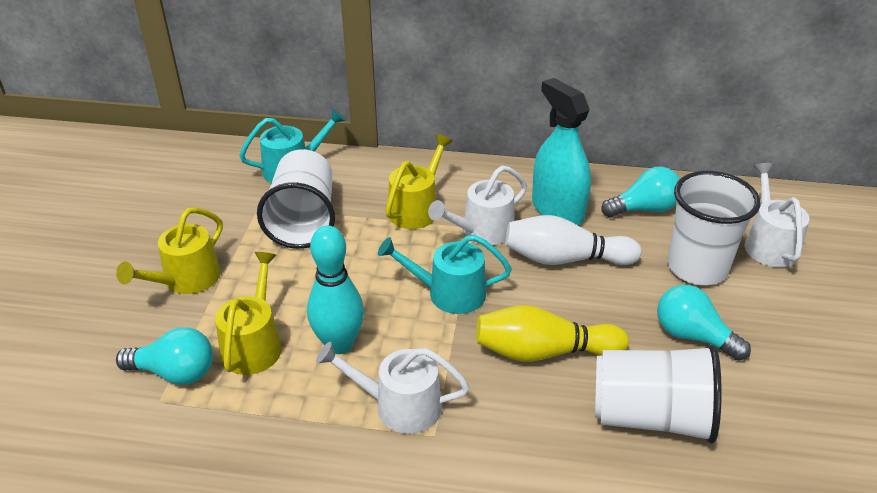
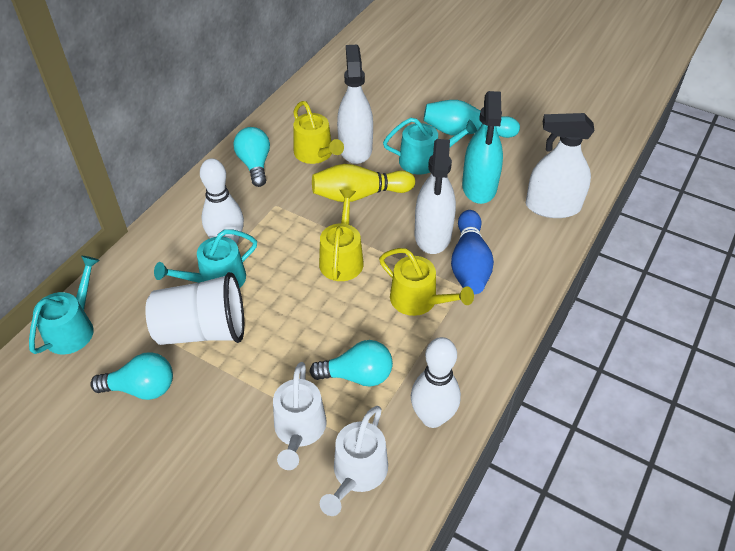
blue bowling pin: 0 -> 1
turquoise watering can: 2 -> 3
white bowling pin: 1 -> 2
white cup: 3 -> 1
white spray bottle: 0 -> 3
white watering can: 3 -> 2

